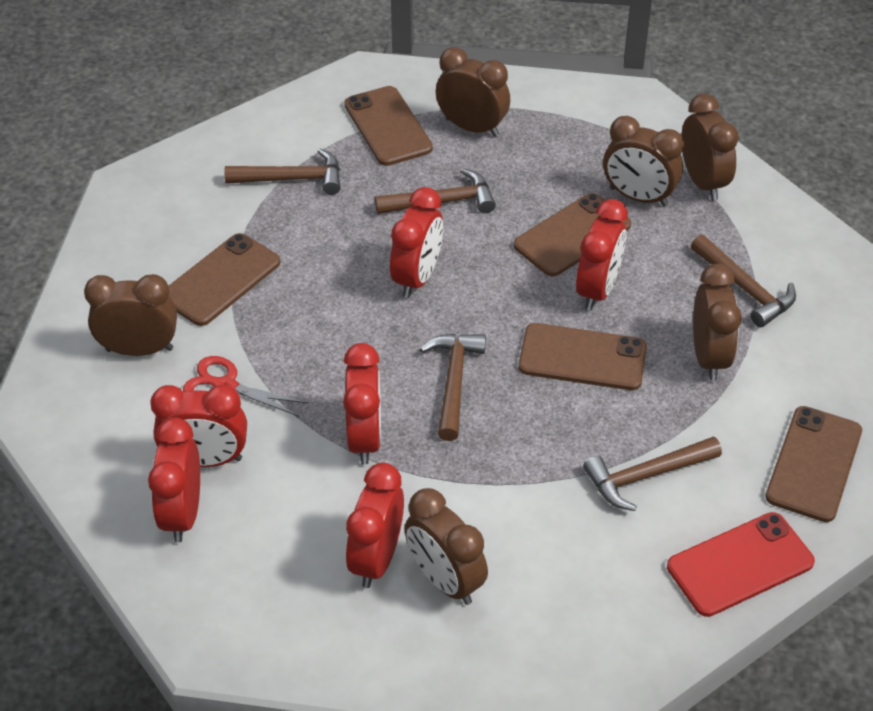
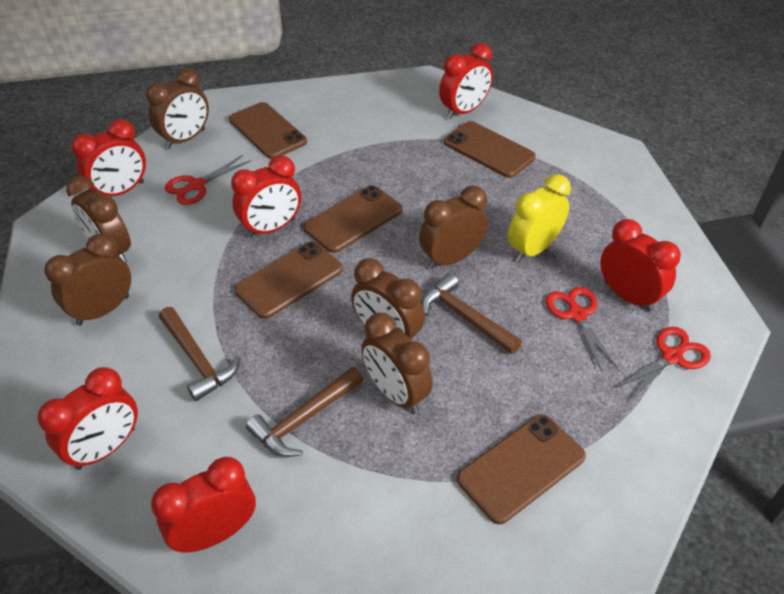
brown hammer: 5 -> 3
red phone: 1 -> 0
red scissors: 1 -> 3
yellow clock: 0 -> 1

